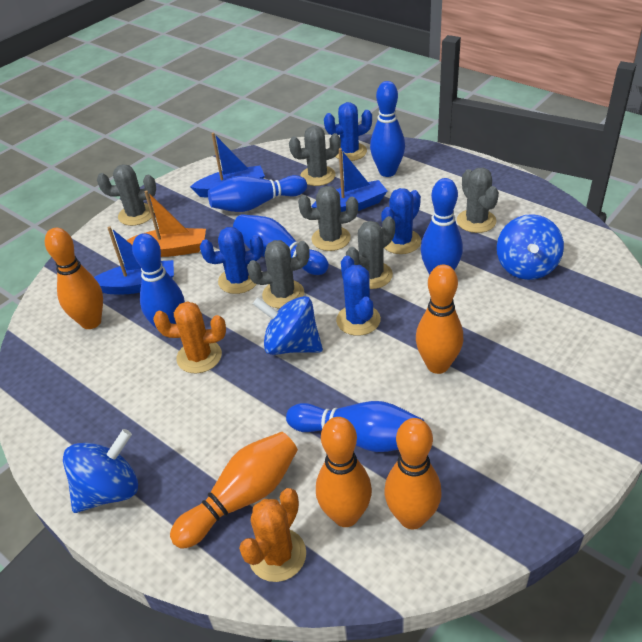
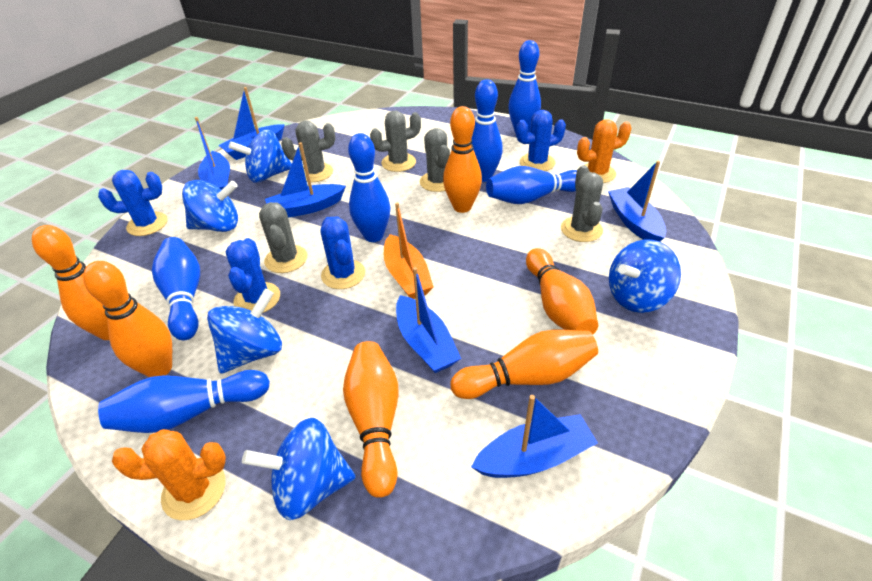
blue boat: 3 -> 6
blue spinning top: 3 -> 5
grey cactus: 6 -> 5
orange bowling pin: 5 -> 6

